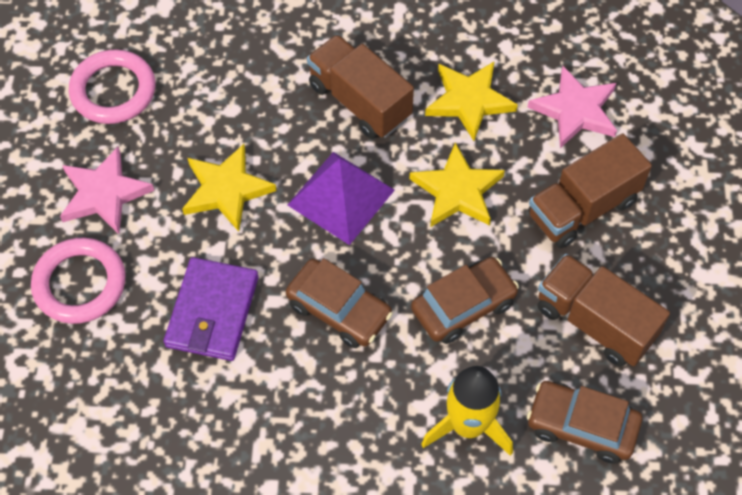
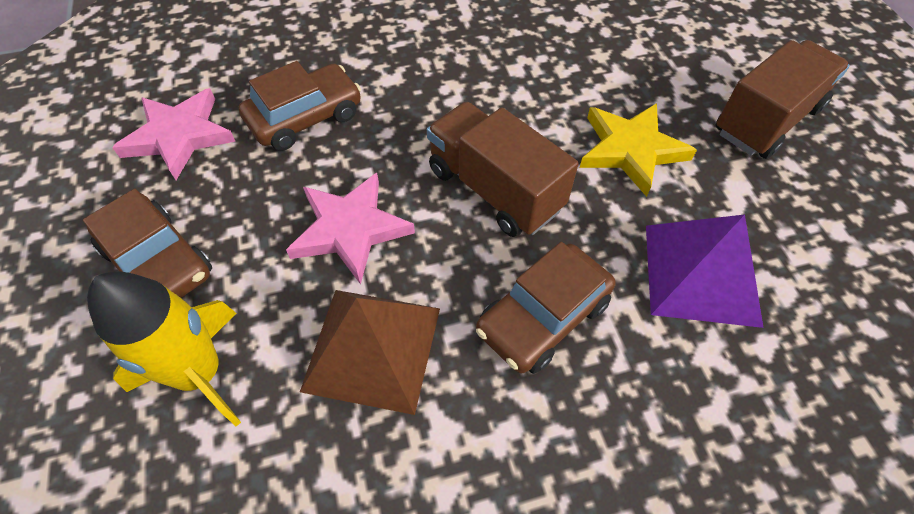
brown pyramid: 0 -> 1
brown truck: 3 -> 2
pink ring: 2 -> 0
purple wallet: 1 -> 0
yellow star: 3 -> 1

